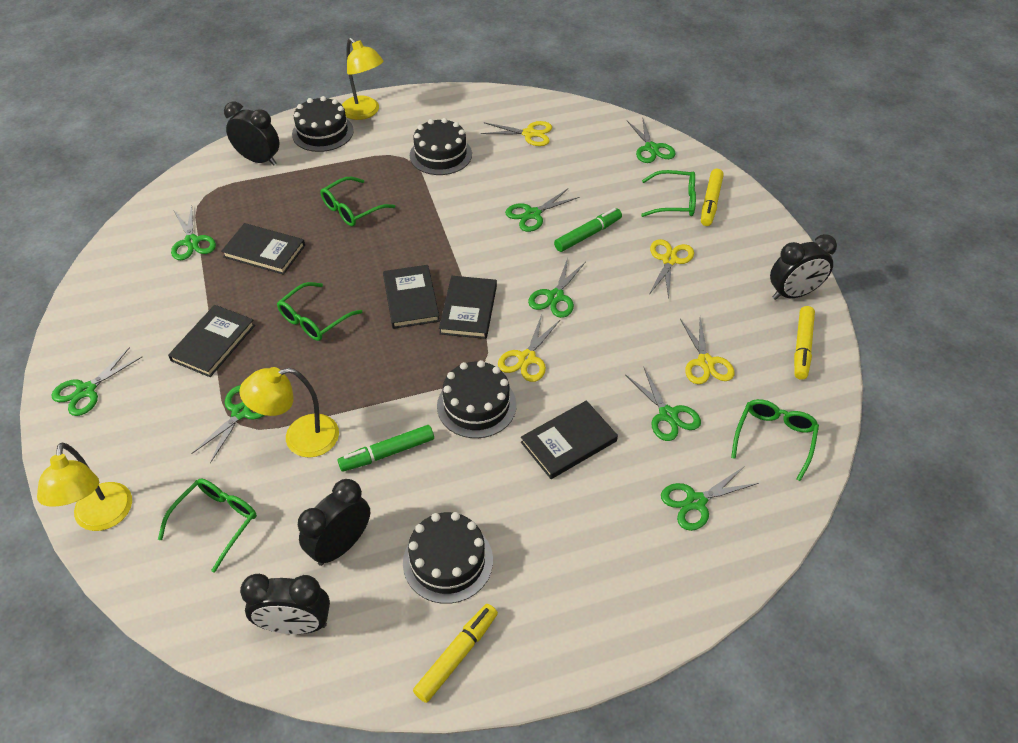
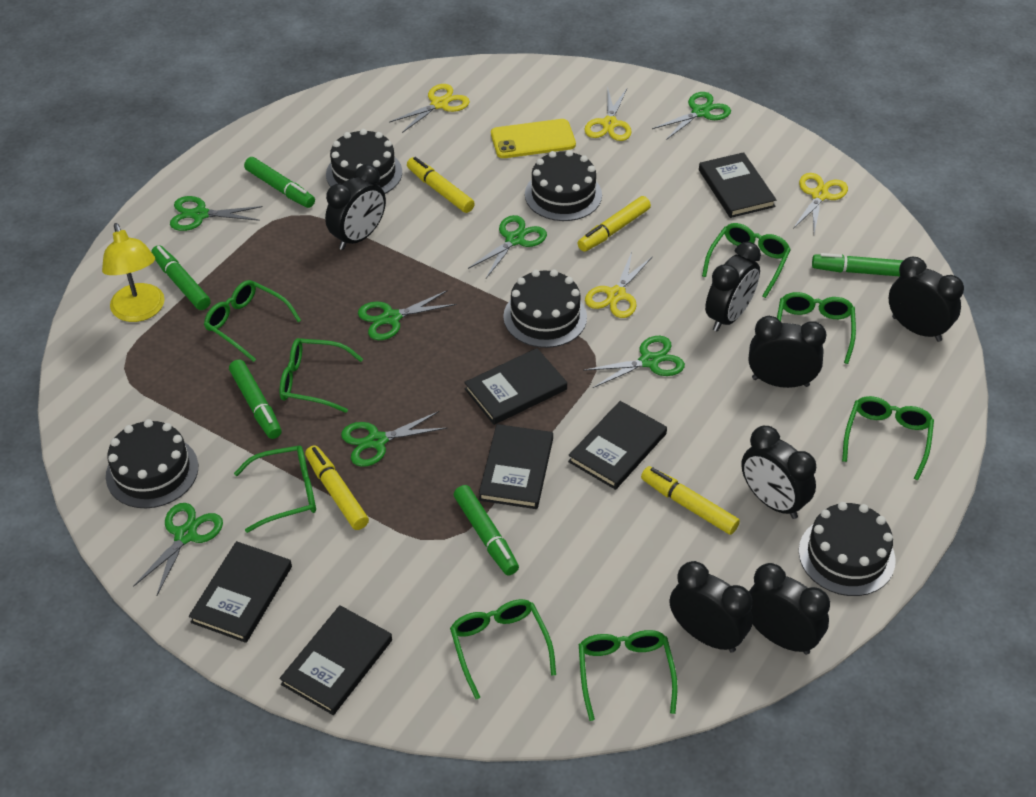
black book: 5 -> 6
black cake: 4 -> 5
black clock: 4 -> 7
green glasses: 5 -> 8
green marker: 2 -> 5
green scissors: 8 -> 7
yellow lamp: 3 -> 1
yellow marker: 3 -> 4
yellow phone: 0 -> 1

